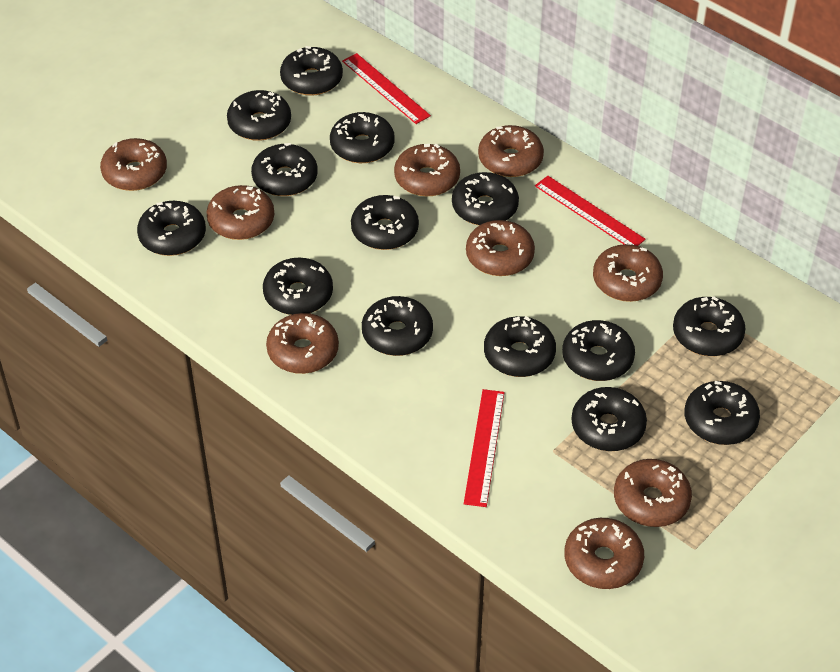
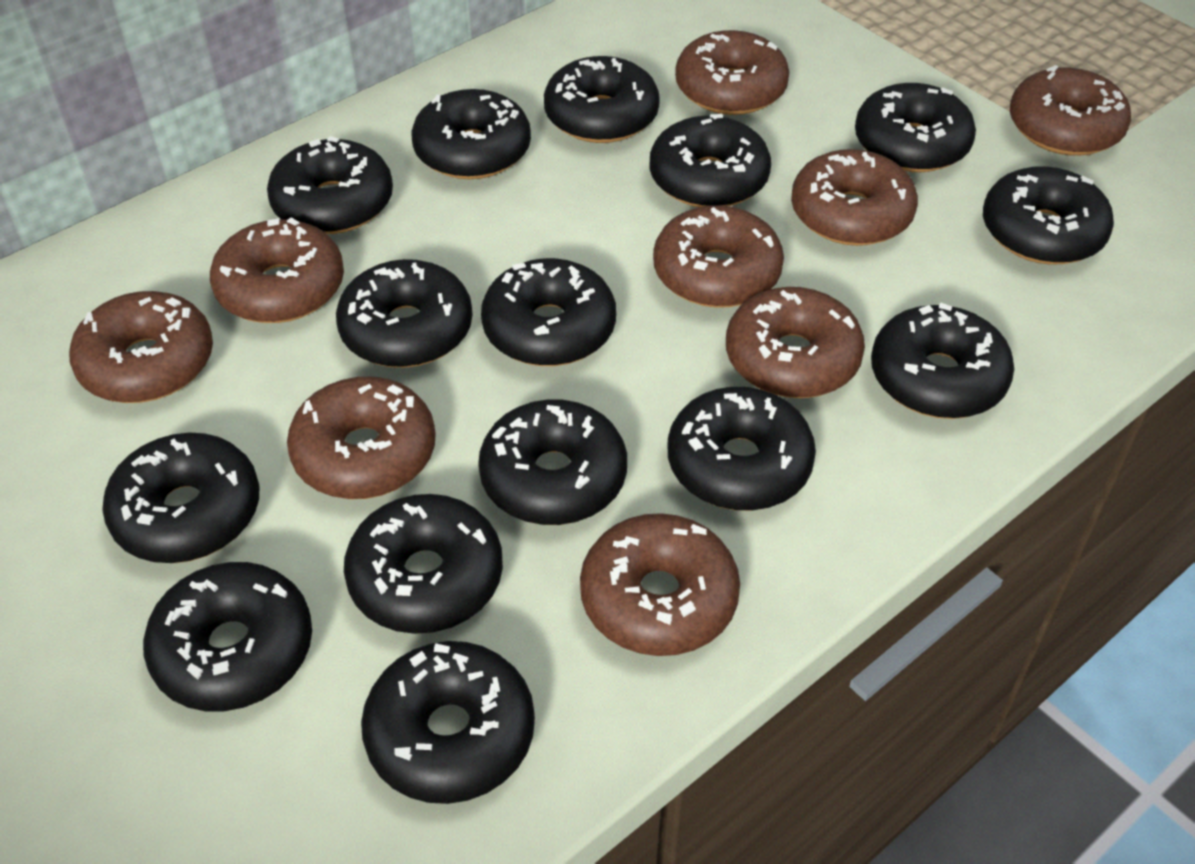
black donut: 14 -> 15
red ruler: 3 -> 0

